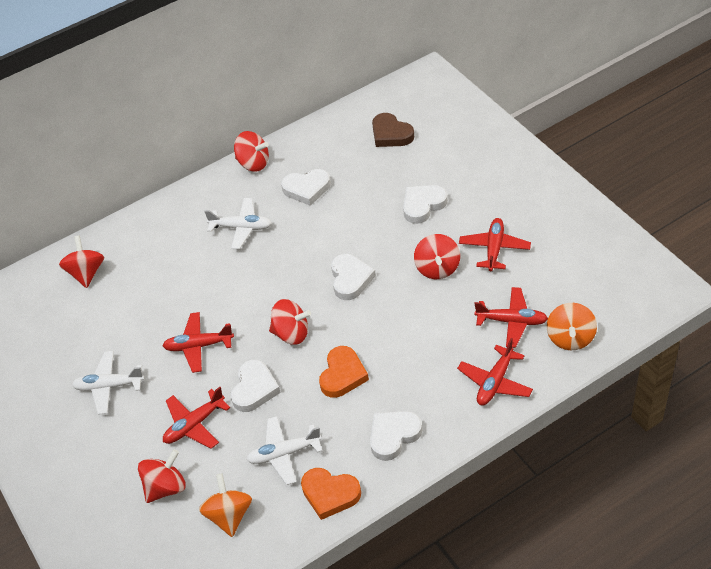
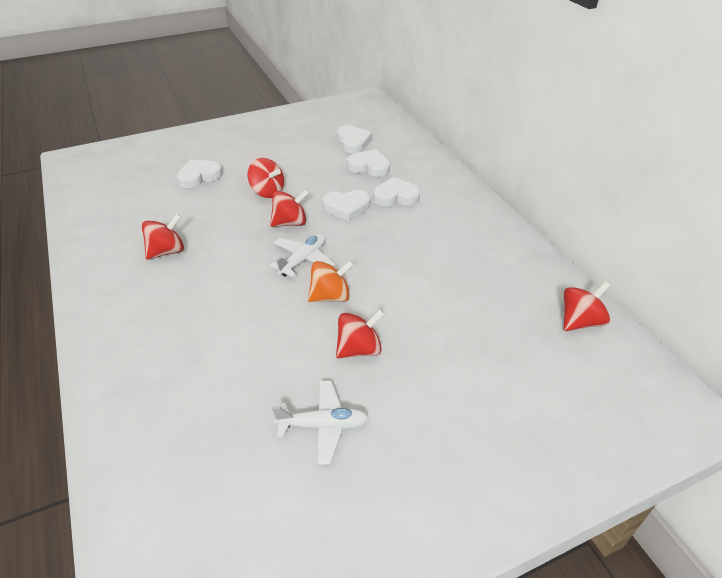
brown heart: 1 -> 0
orange heart: 2 -> 0
orange spinning top: 2 -> 1
red plane: 5 -> 0
white plane: 3 -> 2

